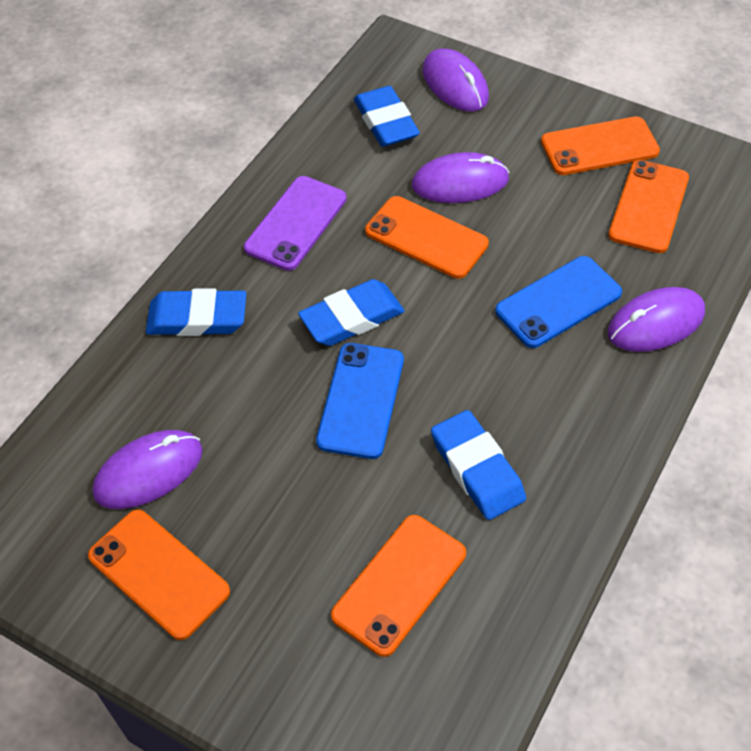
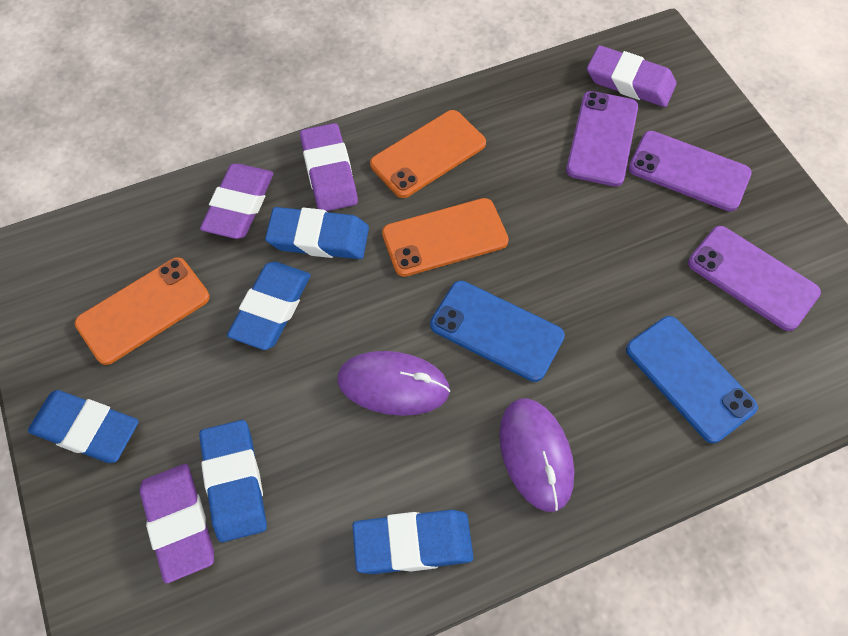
blue eraser: 4 -> 5
orange phone: 5 -> 3
purple eraser: 0 -> 4
purple mouse: 4 -> 2
purple phone: 1 -> 3

